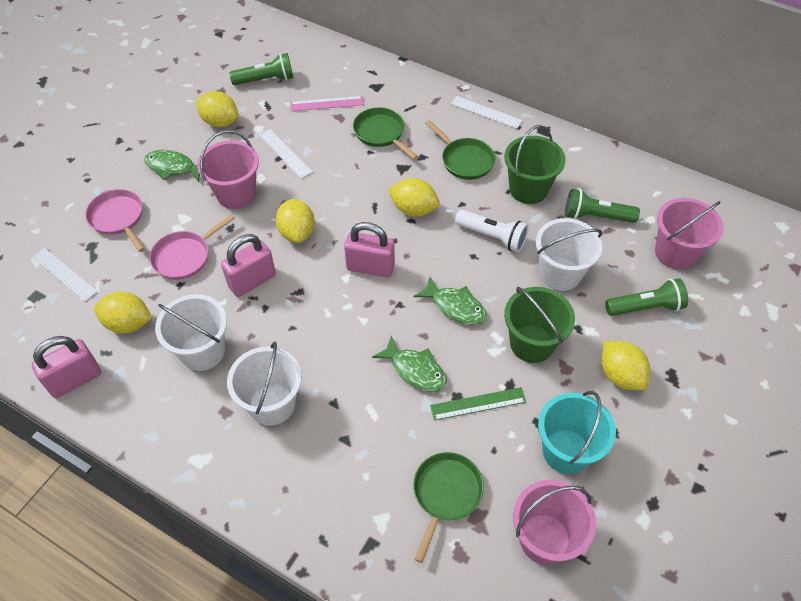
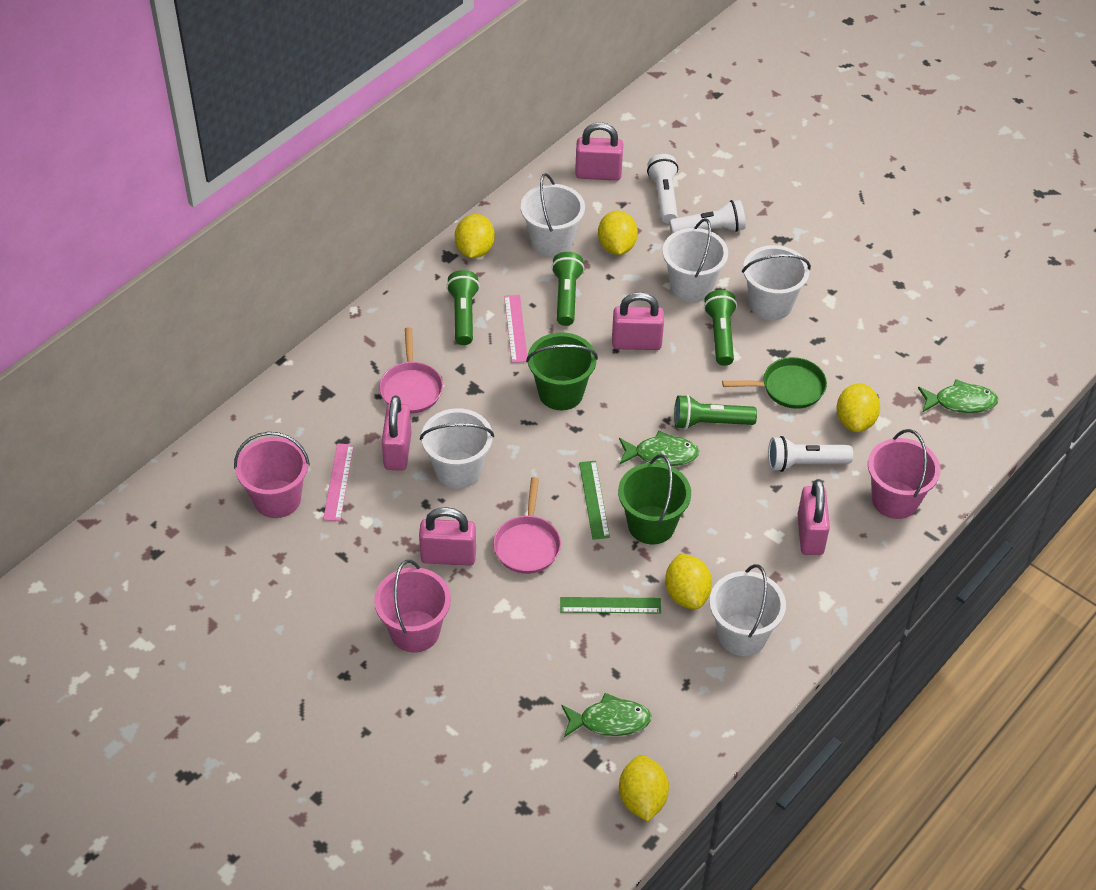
green flashlight: 3 -> 4
green pan: 3 -> 1
green ruler: 1 -> 2
pink padlock: 3 -> 5
pink ruler: 1 -> 2
turquoise bucket: 1 -> 0
white bucket: 3 -> 5
white flashlight: 1 -> 3
white ruler: 3 -> 0

